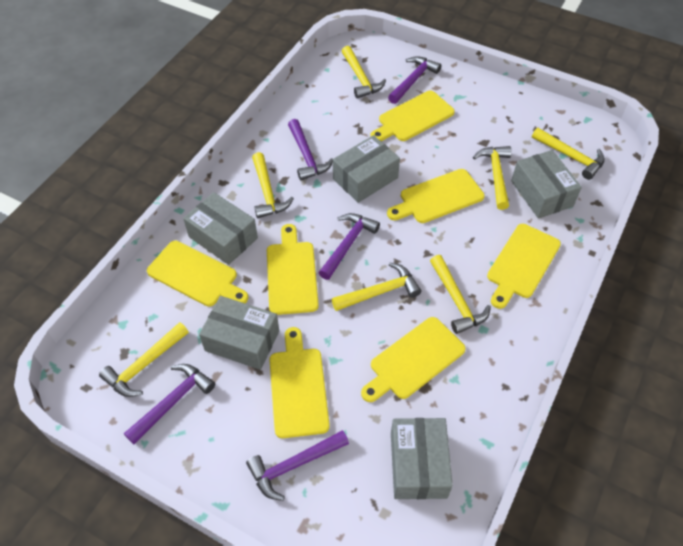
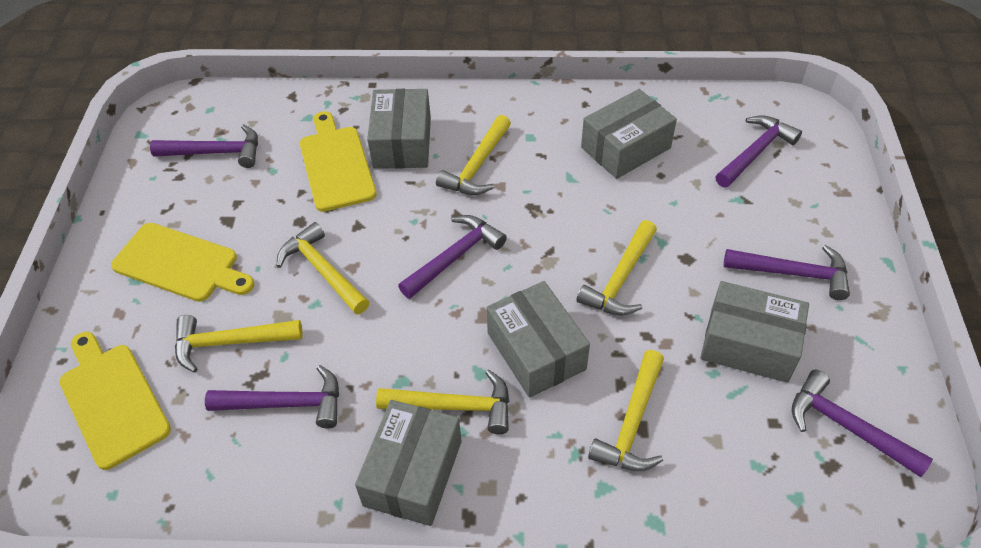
purple hammer: 5 -> 6
yellow cutting board: 7 -> 3
yellow hammer: 7 -> 6

